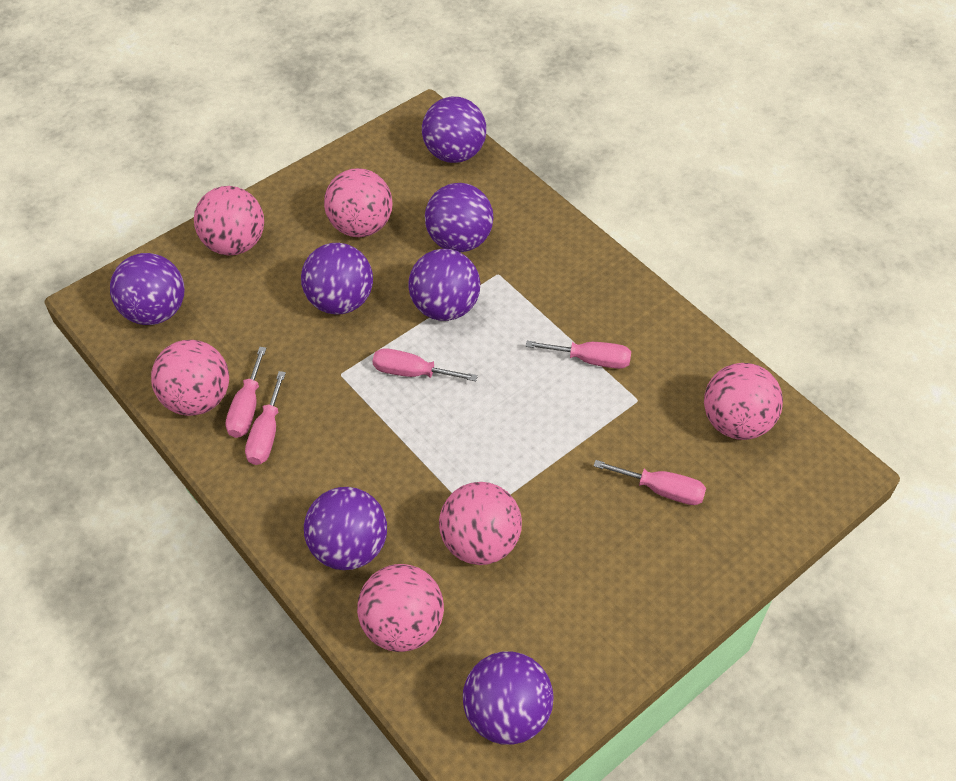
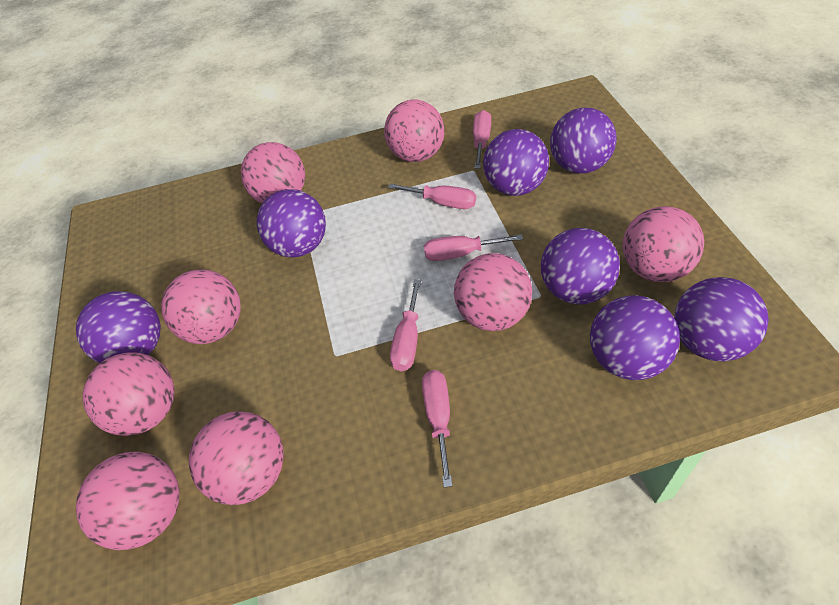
pink ball: 6 -> 8

